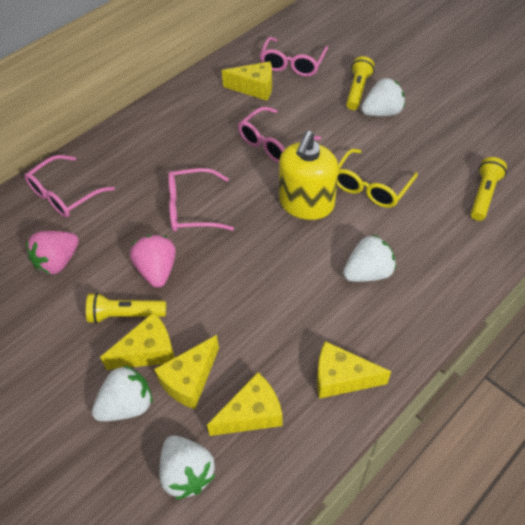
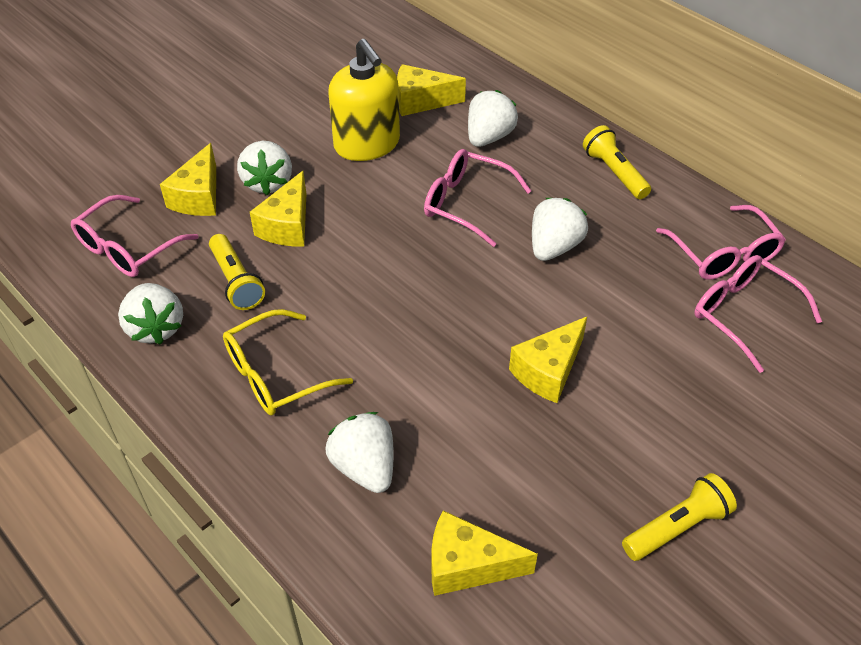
pink strawberry: 2 -> 0
white strawberry: 4 -> 5

